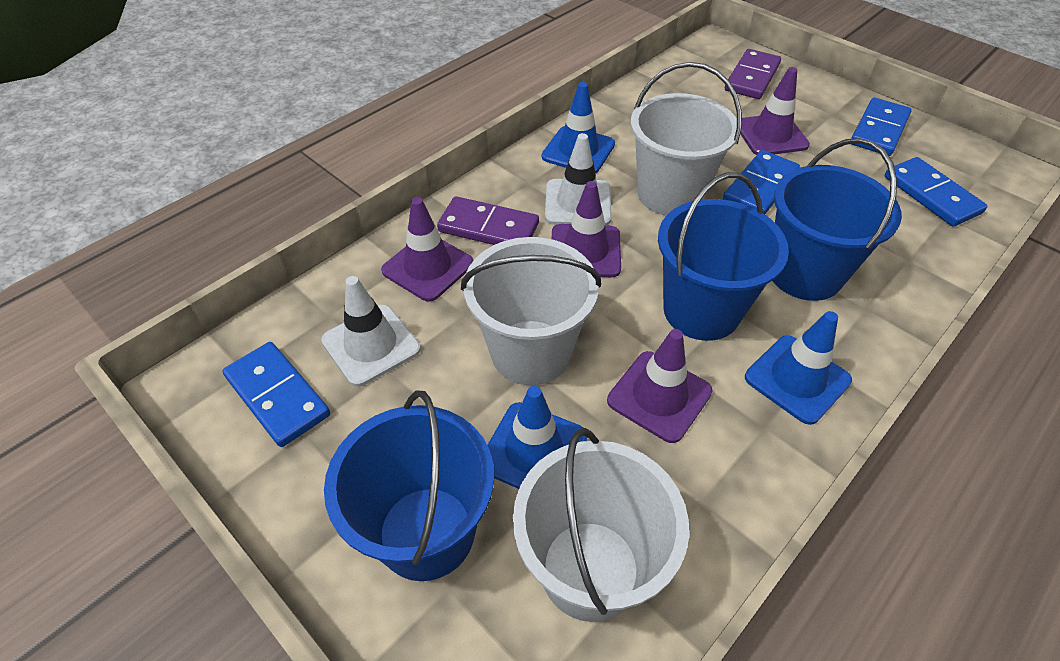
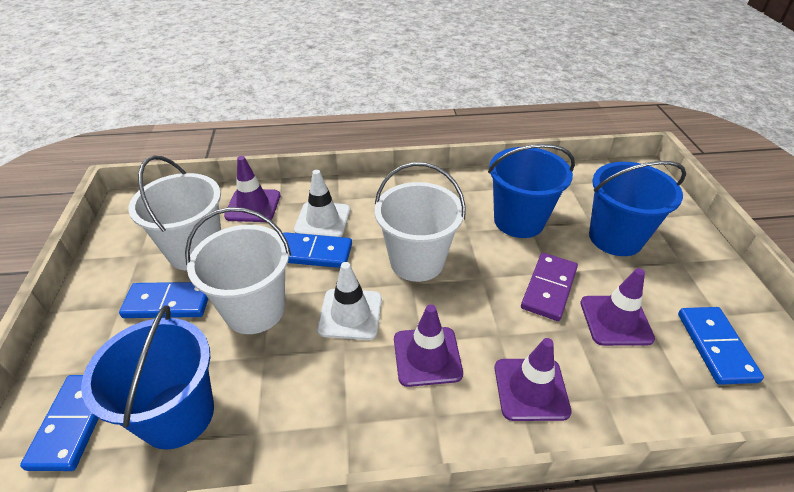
blue traffic cone: 3 -> 0
purple domino: 2 -> 1

